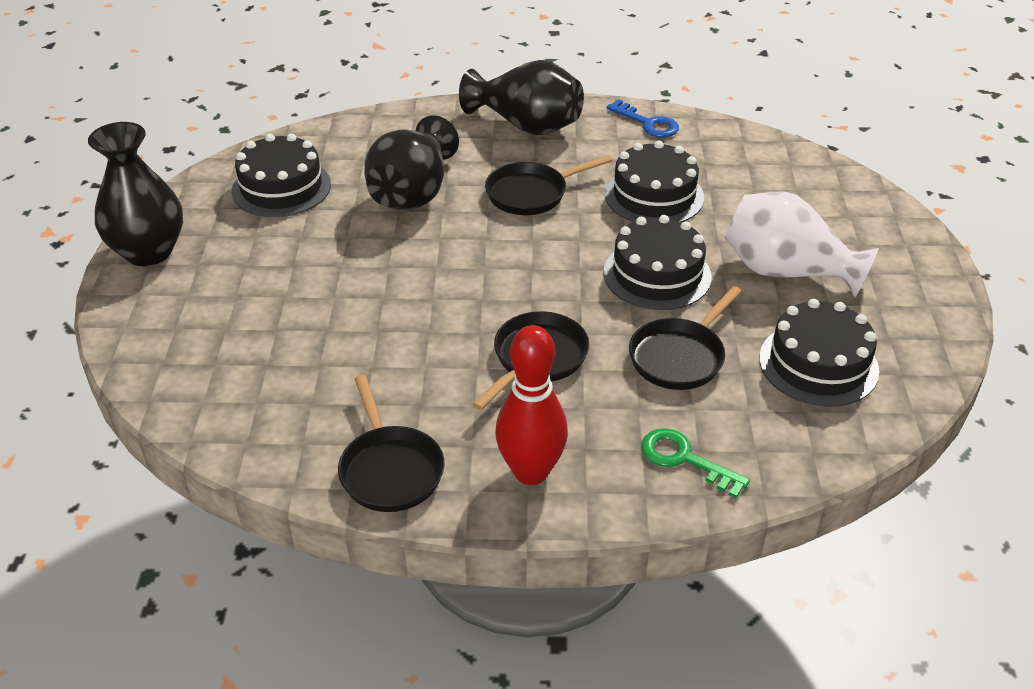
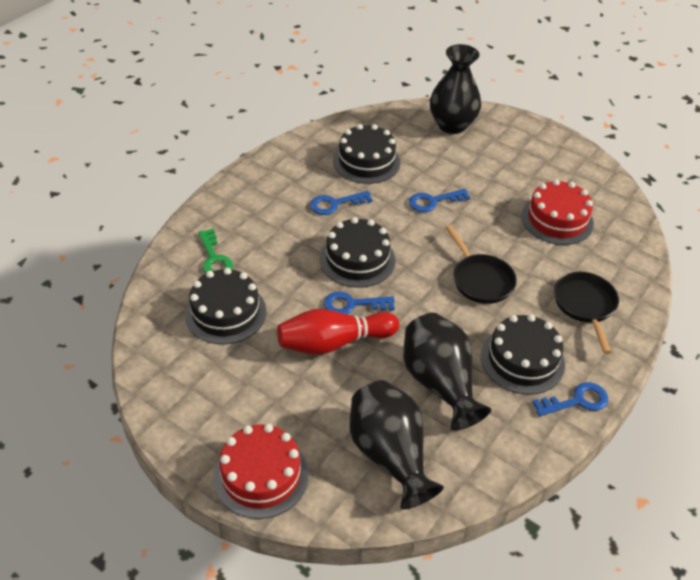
black pan: 4 -> 2
blue key: 1 -> 4
red cake: 0 -> 2
white vase: 1 -> 0

